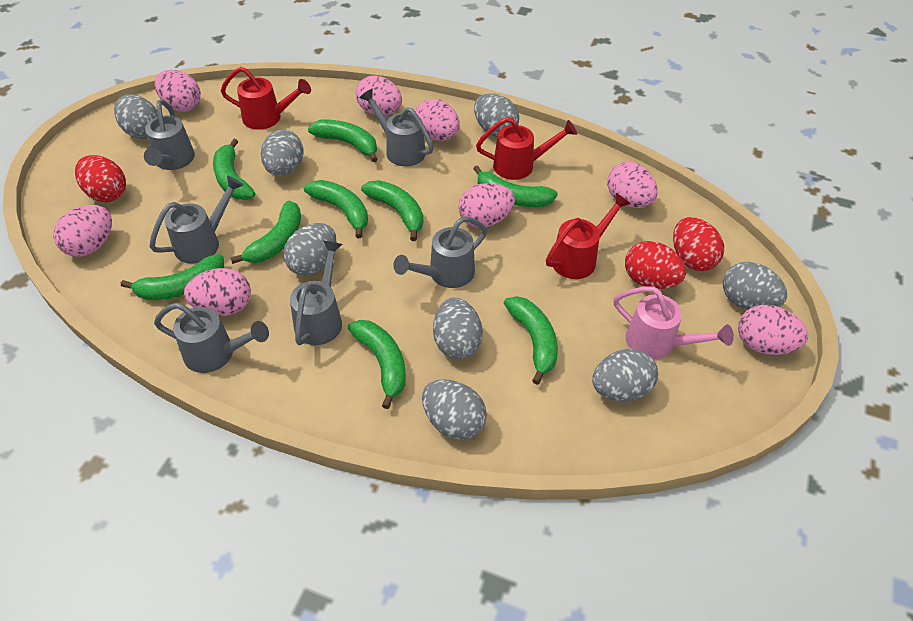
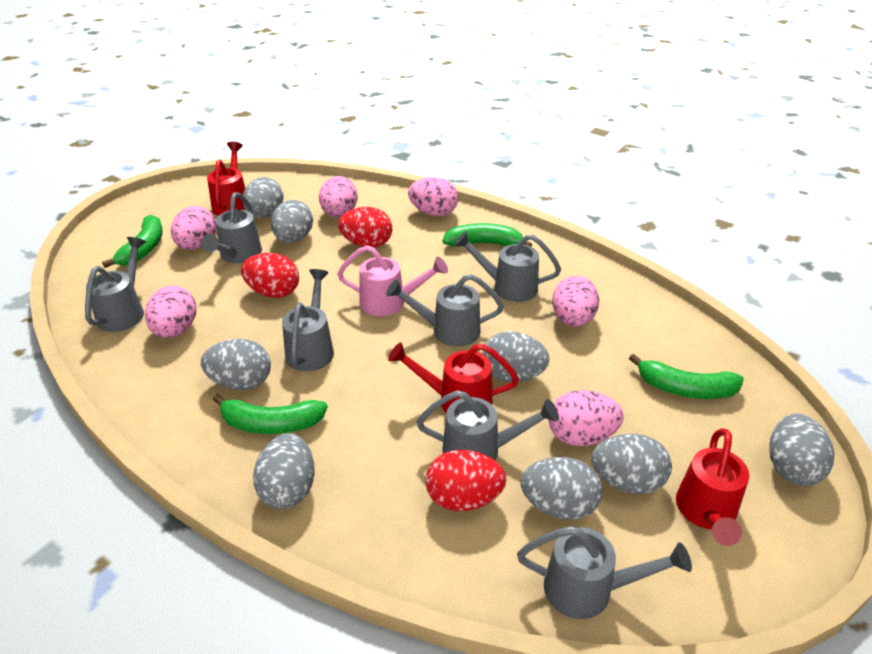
green banana: 9 -> 4
grey watering can: 6 -> 7
pink egg: 8 -> 6

